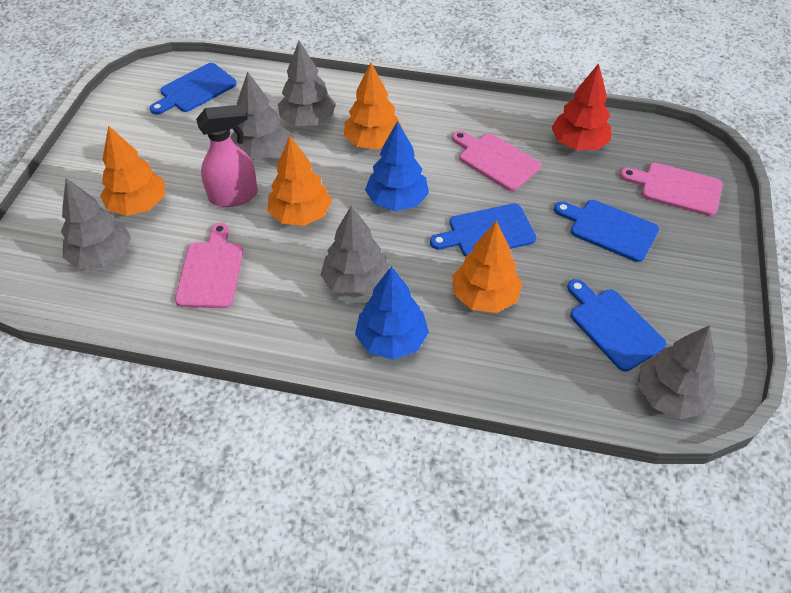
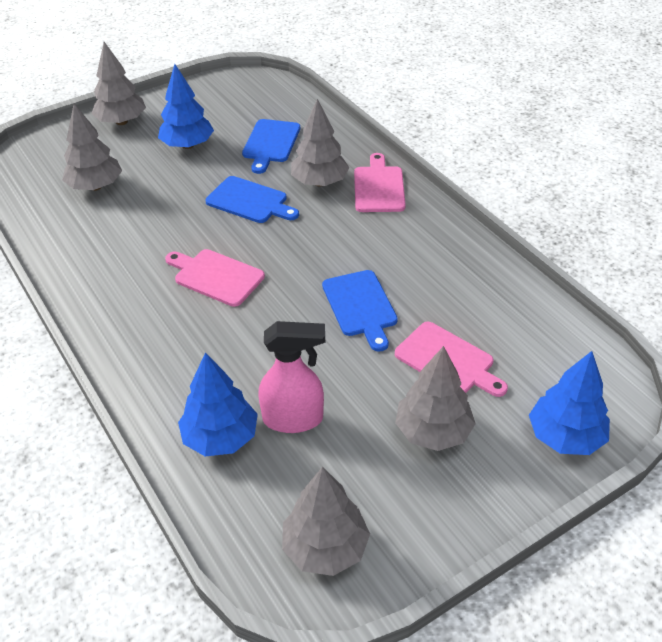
blue cutting board: 4 -> 3
blue tree: 2 -> 3
orange tree: 4 -> 0
red tree: 1 -> 0

